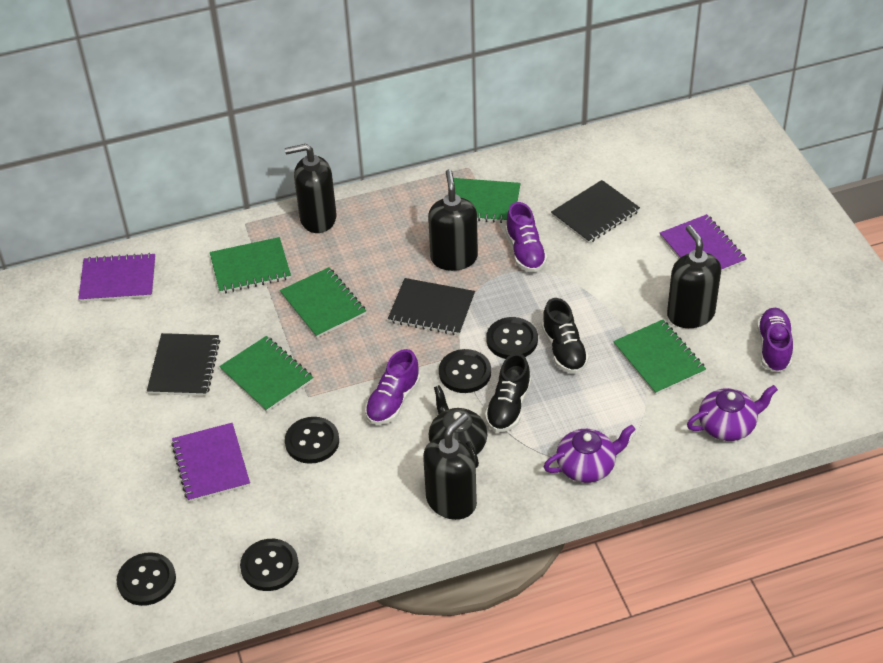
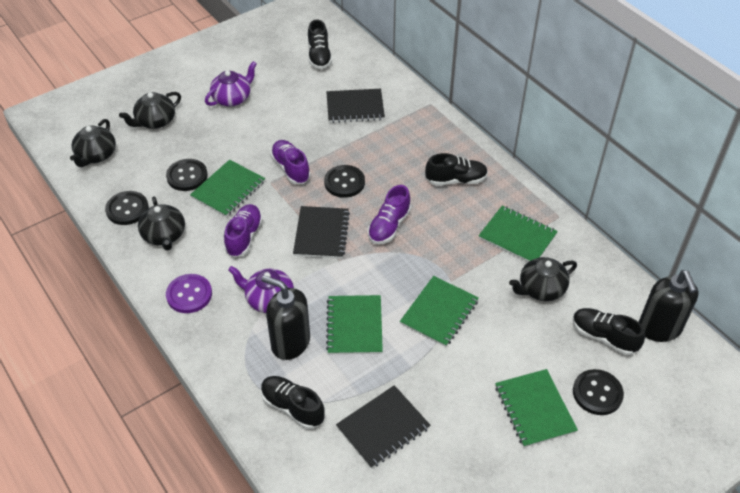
black button: 5 -> 4
black shoe: 2 -> 4
black soap dispenser: 4 -> 2
black teapot: 1 -> 4
purple button: 0 -> 1
purple notebook: 3 -> 0

